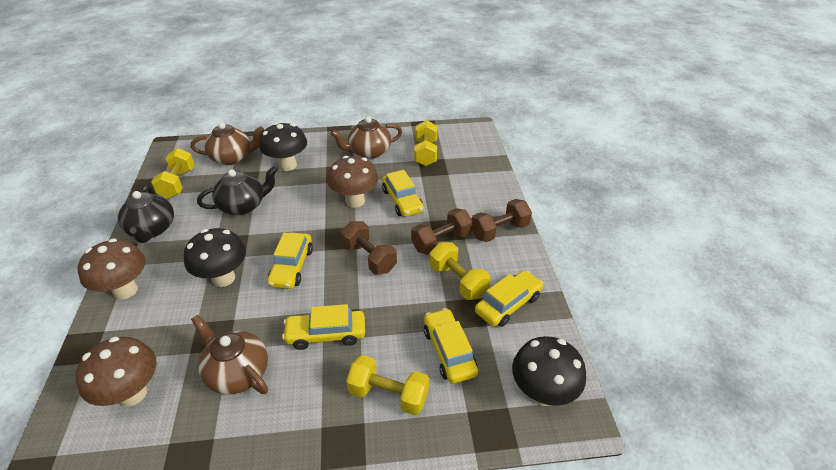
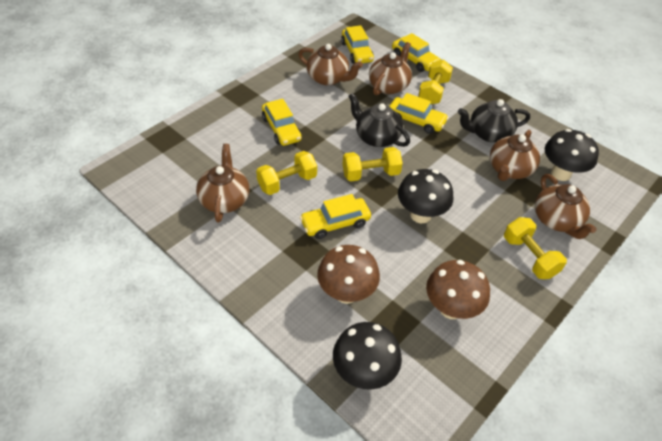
brown dumbbell: 3 -> 0
brown mushroom: 3 -> 2
brown teapot: 3 -> 5

